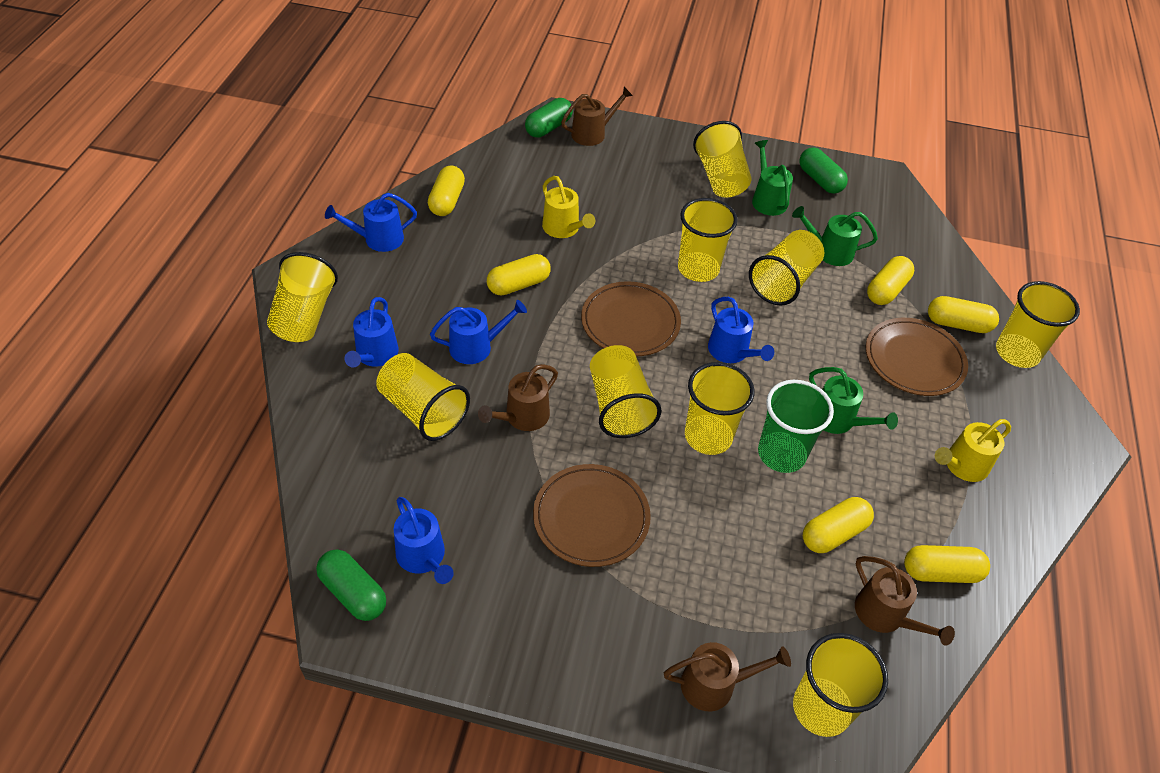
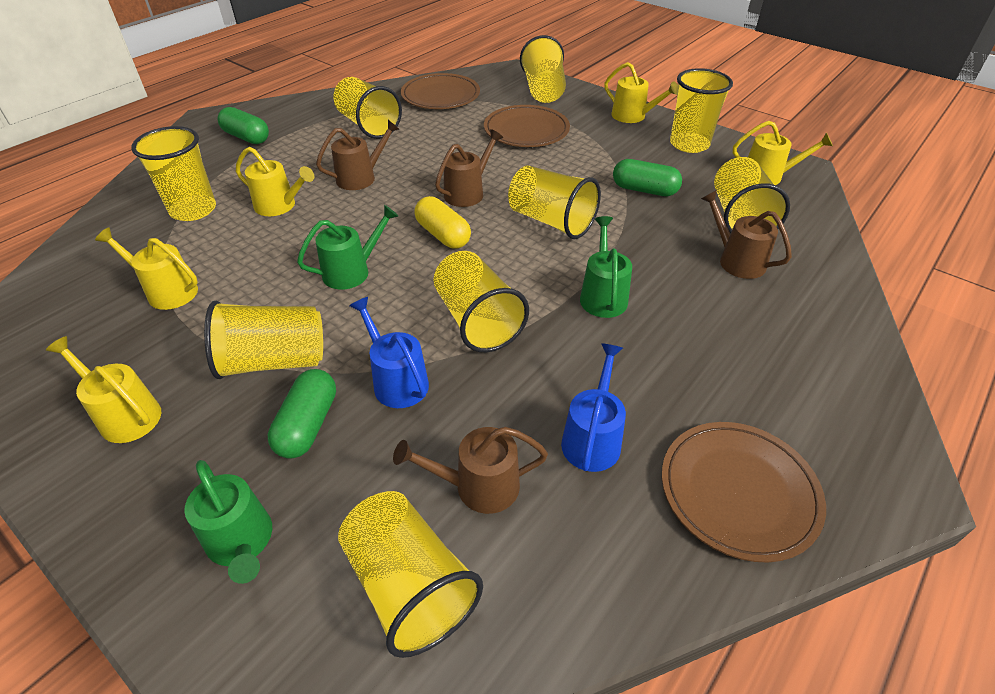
blue watering can: 5 -> 2
green cup: 1 -> 0
yellow capsule: 6 -> 1
yellow watering can: 2 -> 5

